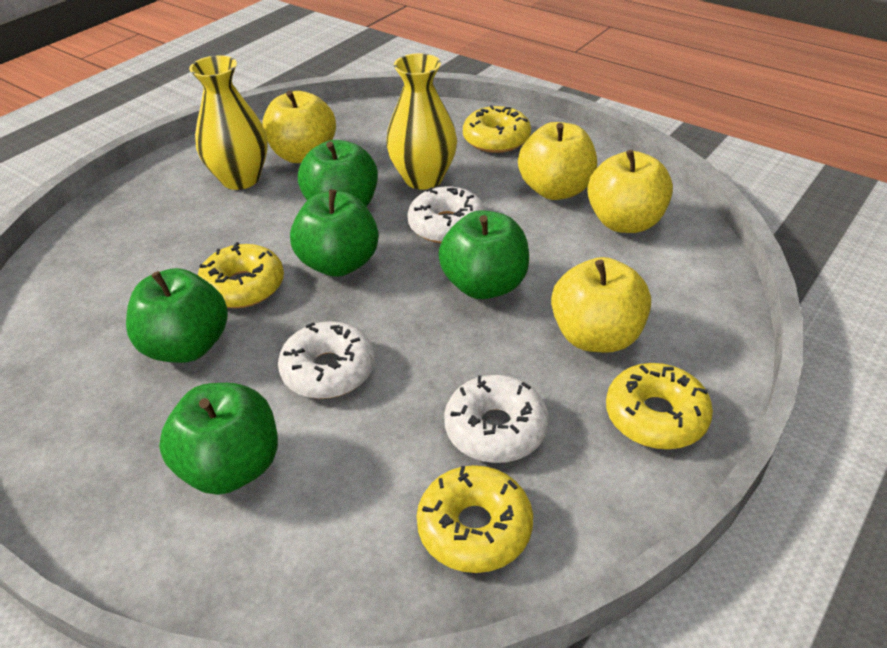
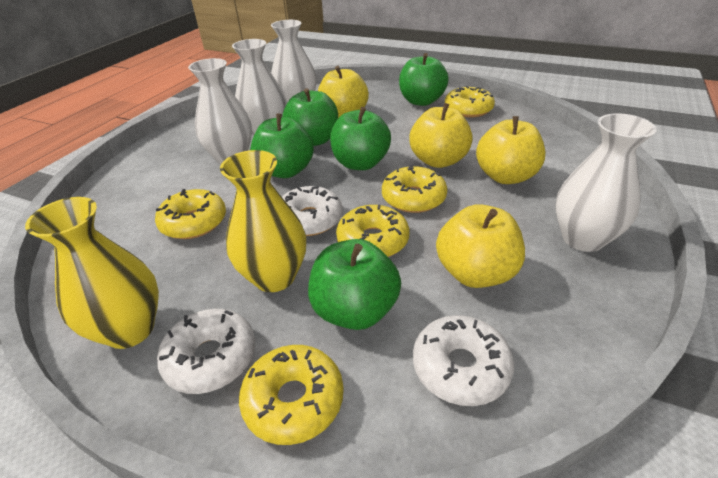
white vase: 0 -> 4
yellow donut: 4 -> 5

